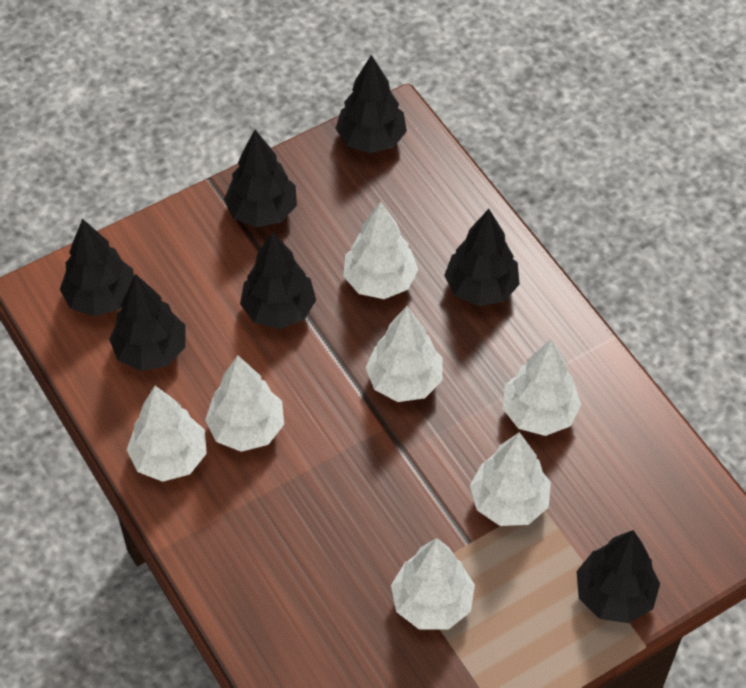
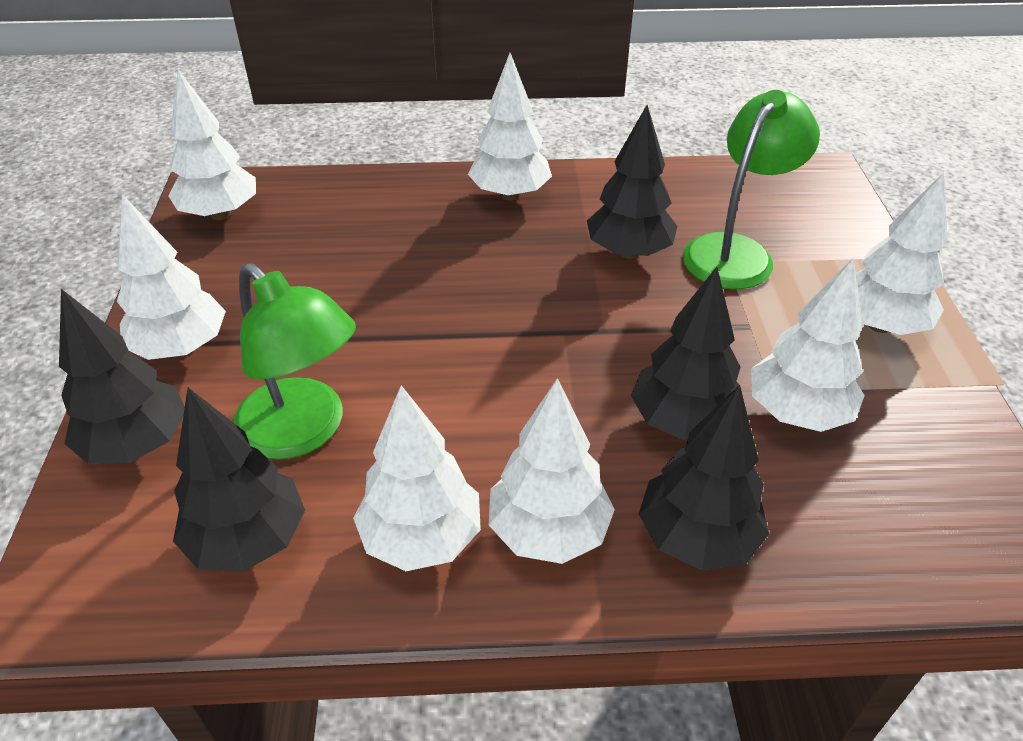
black tree: 7 -> 5
green lamp: 0 -> 2

